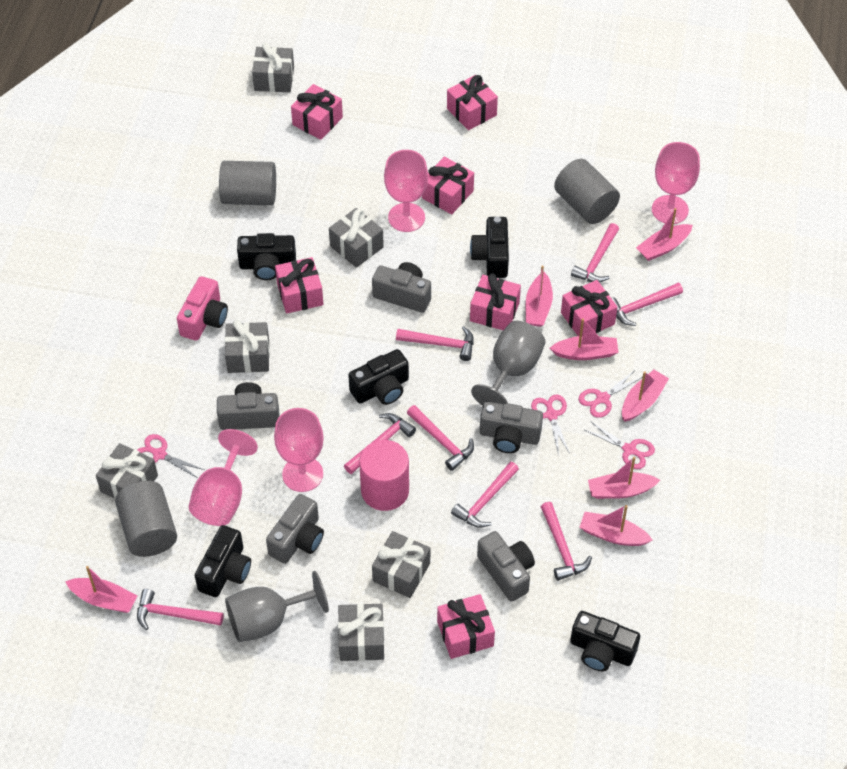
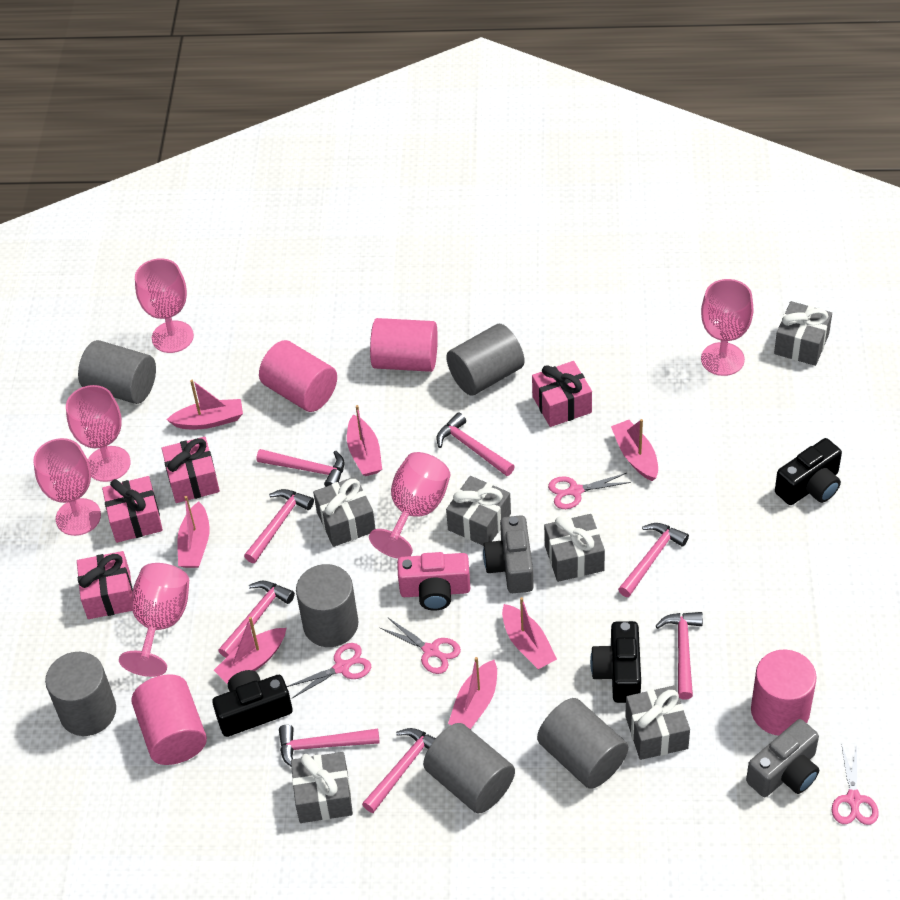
black camera: 5 -> 3
grey camera: 5 -> 2
grey cylinder: 3 -> 6
grey goblet: 2 -> 0
pink cylinder: 1 -> 4
pink gift: 7 -> 4
pink goblet: 4 -> 6

